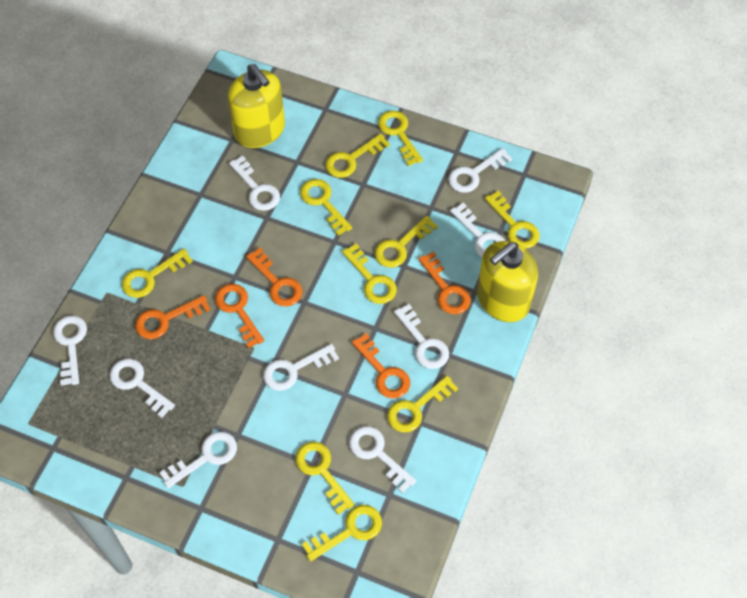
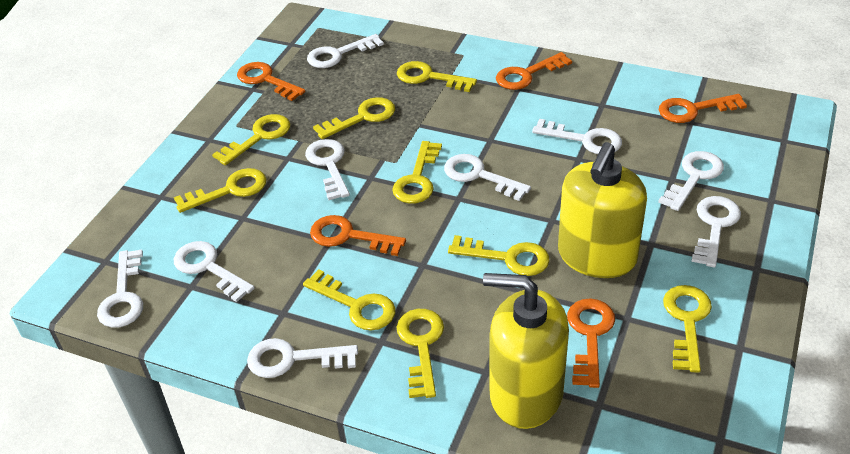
yellow key: 10 -> 9

